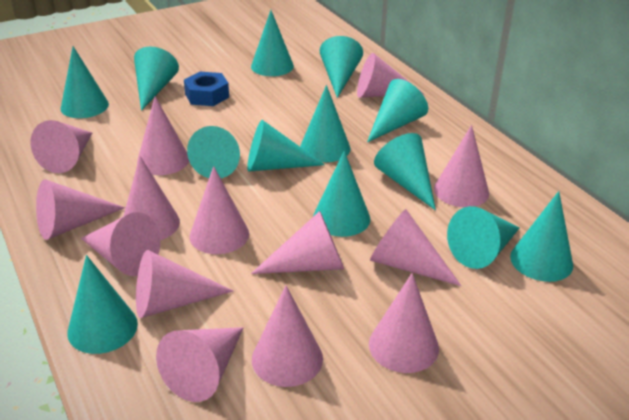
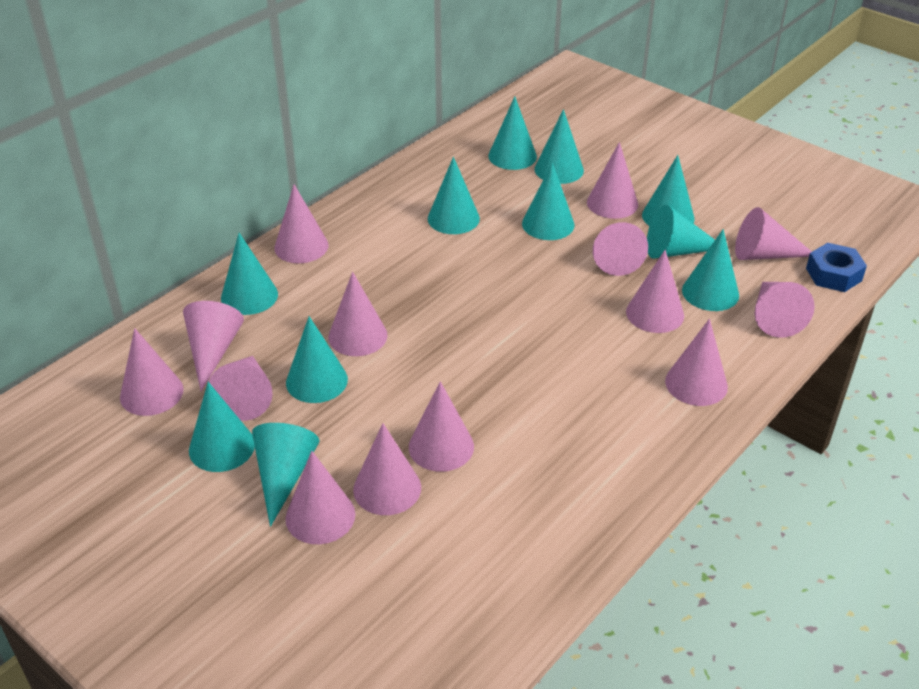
turquoise cone: 13 -> 11

